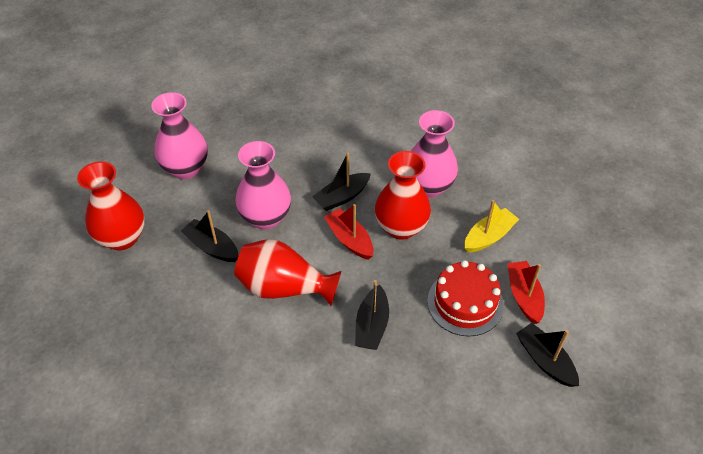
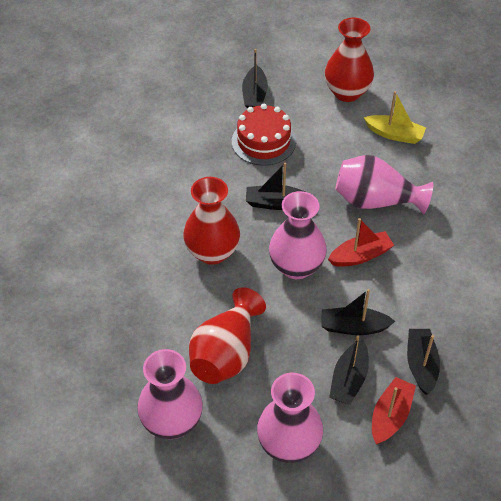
black boat: 4 -> 5
pink vase: 3 -> 4

